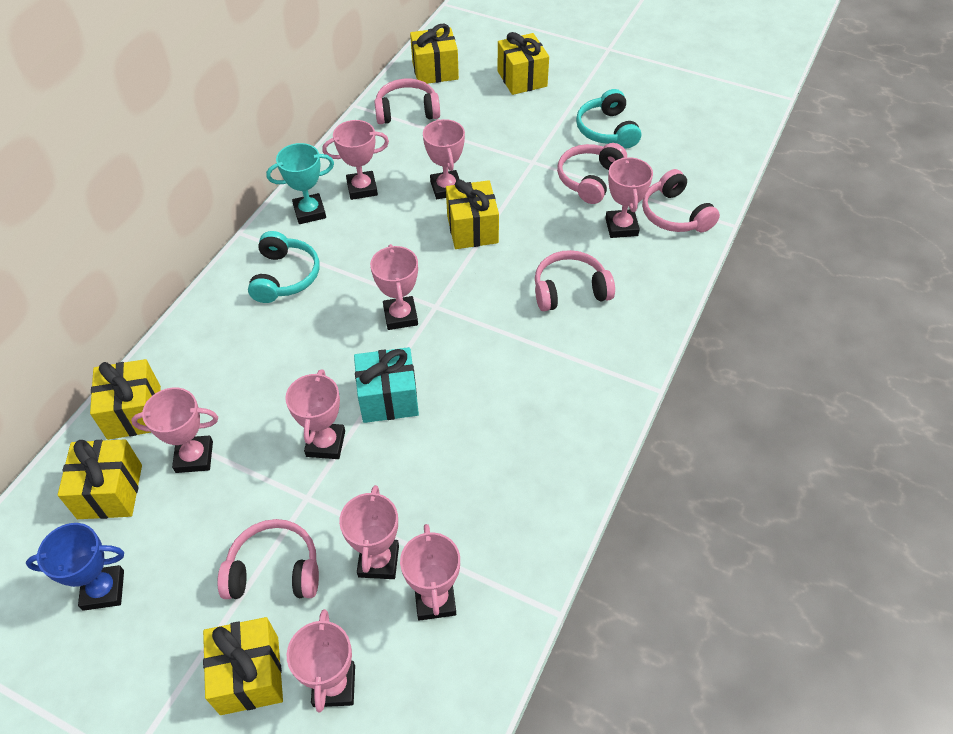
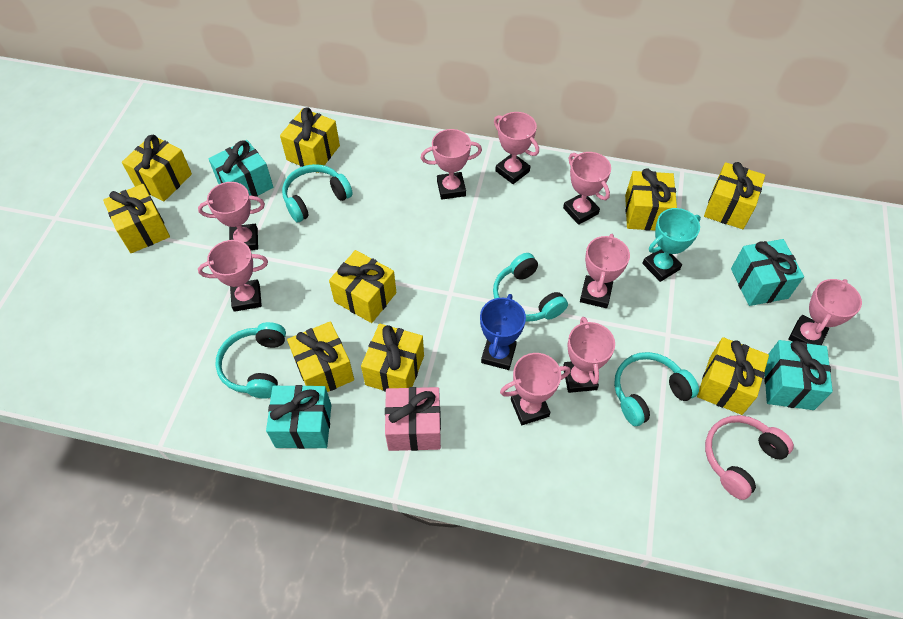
pink gift: 0 -> 1
pink headphones: 5 -> 1
turquoise gift: 1 -> 4
turquoise headphones: 2 -> 4
yellow gift: 6 -> 9

